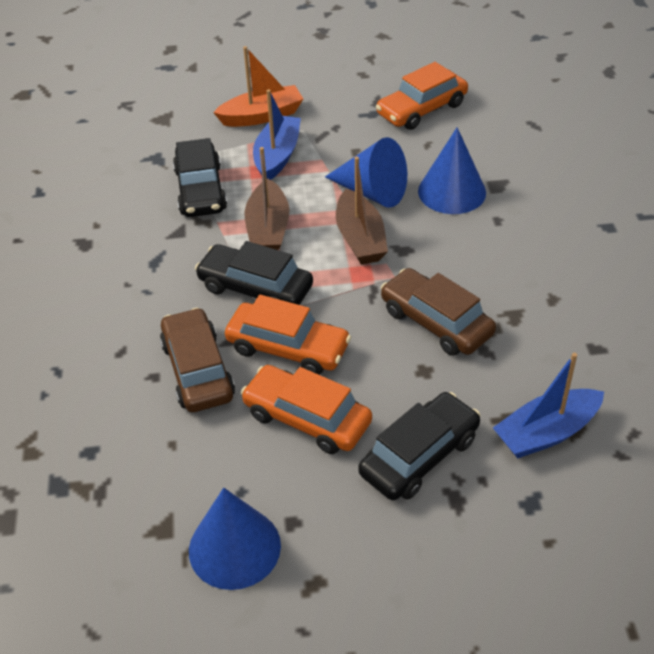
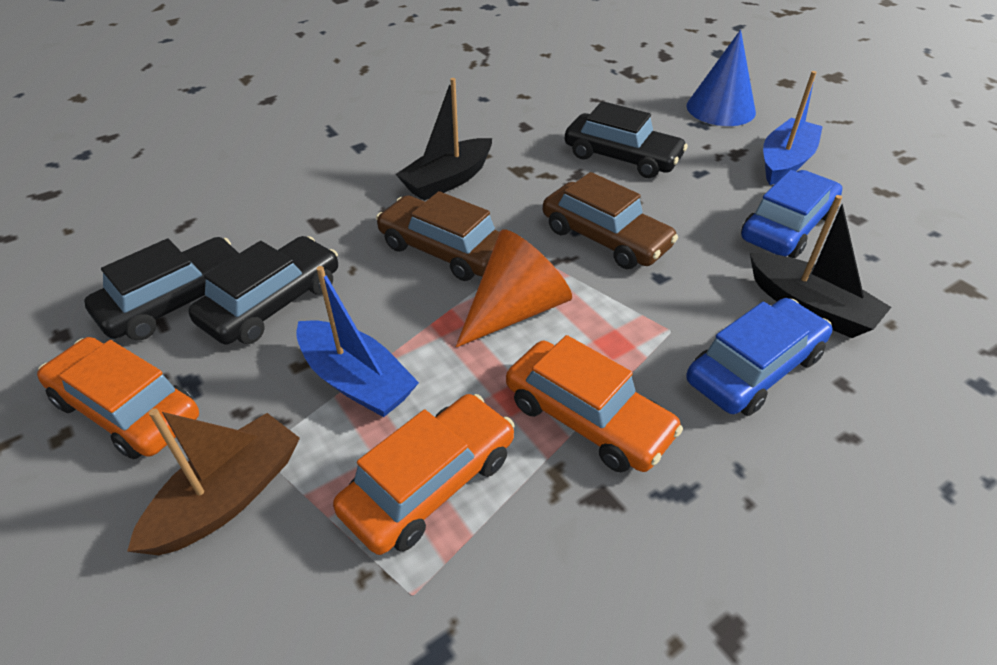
black boat: 0 -> 2
blue car: 0 -> 2
blue cone: 3 -> 1
brown boat: 2 -> 1
orange boat: 1 -> 0
orange cone: 0 -> 1

